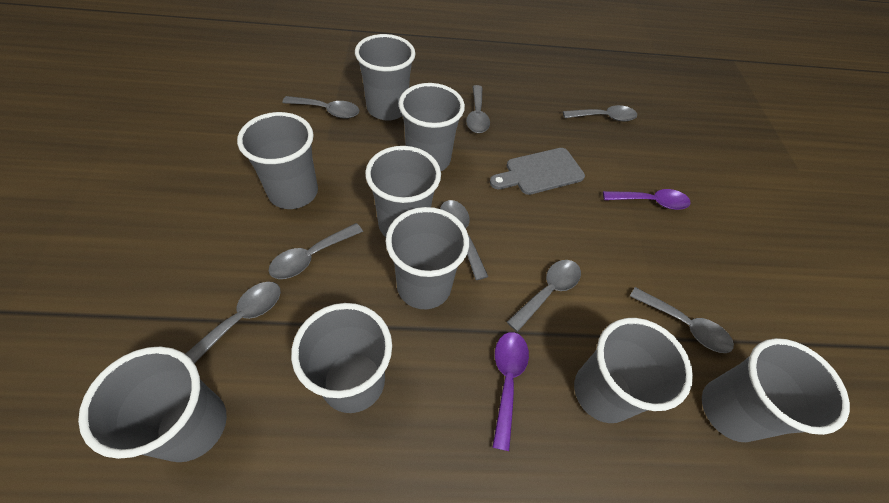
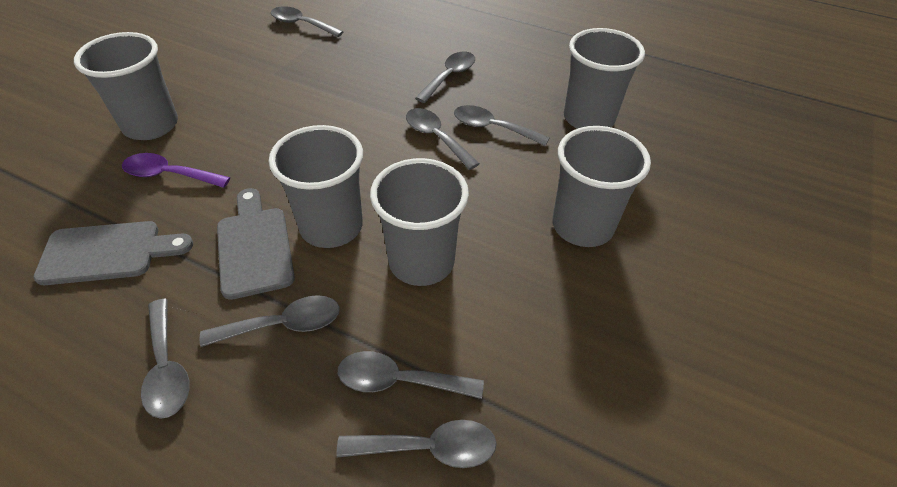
grey cup: 9 -> 5
grey cutting board: 1 -> 2
purple spoon: 2 -> 1

